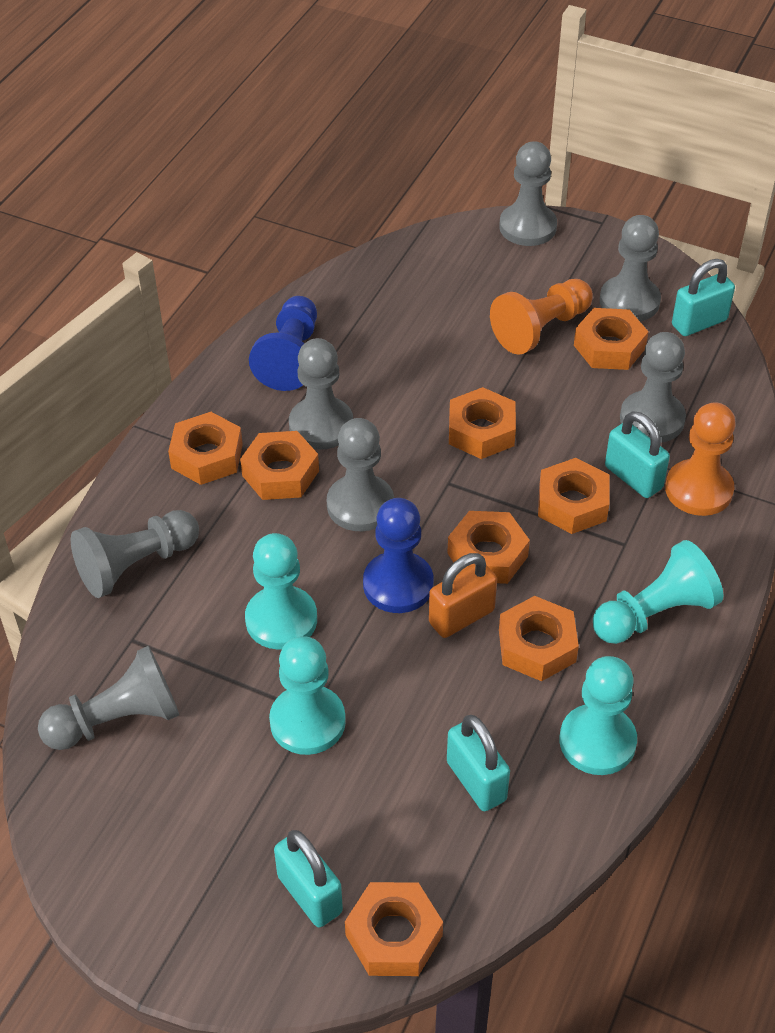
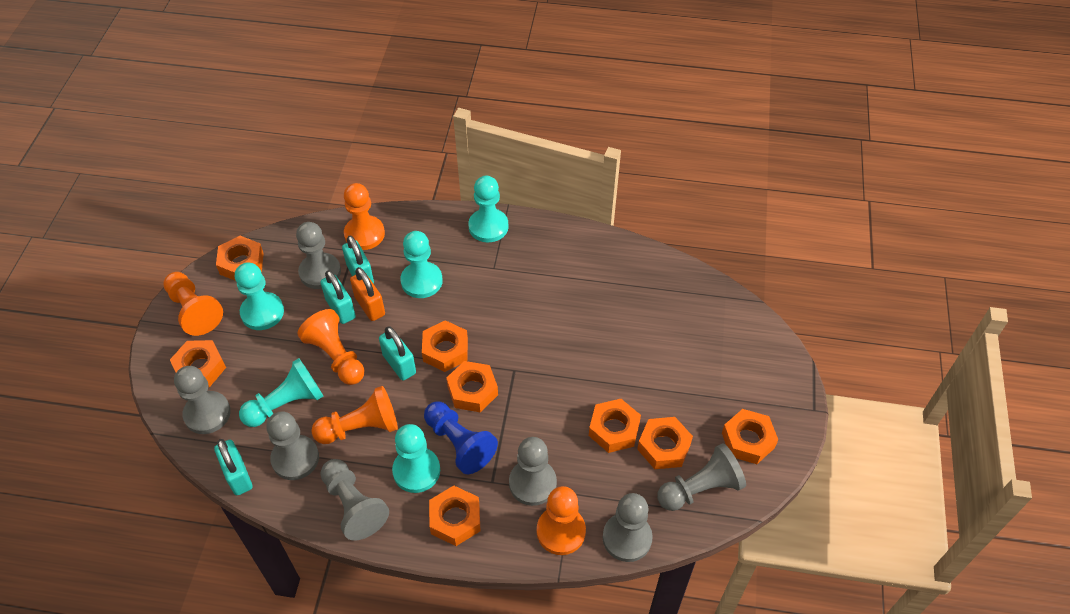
blue pawn: 2 -> 1
orange pawn: 2 -> 5
turquoise pawn: 4 -> 5

